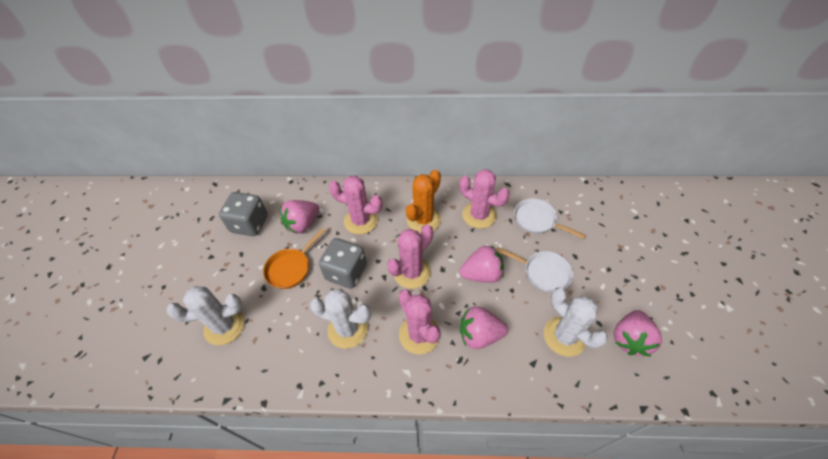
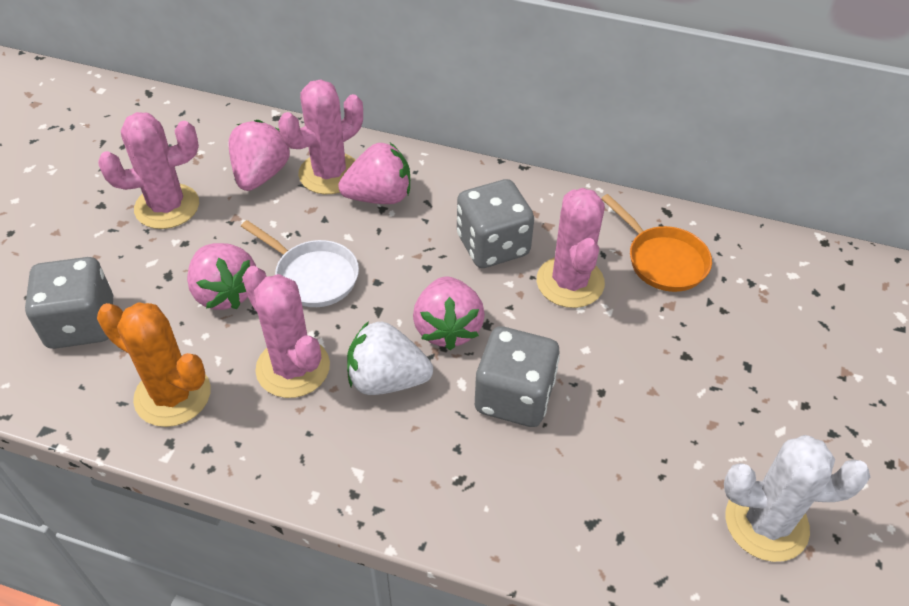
grey dice: 2 -> 3
white cactus: 3 -> 1
white pan: 2 -> 1
white strawberry: 0 -> 1

